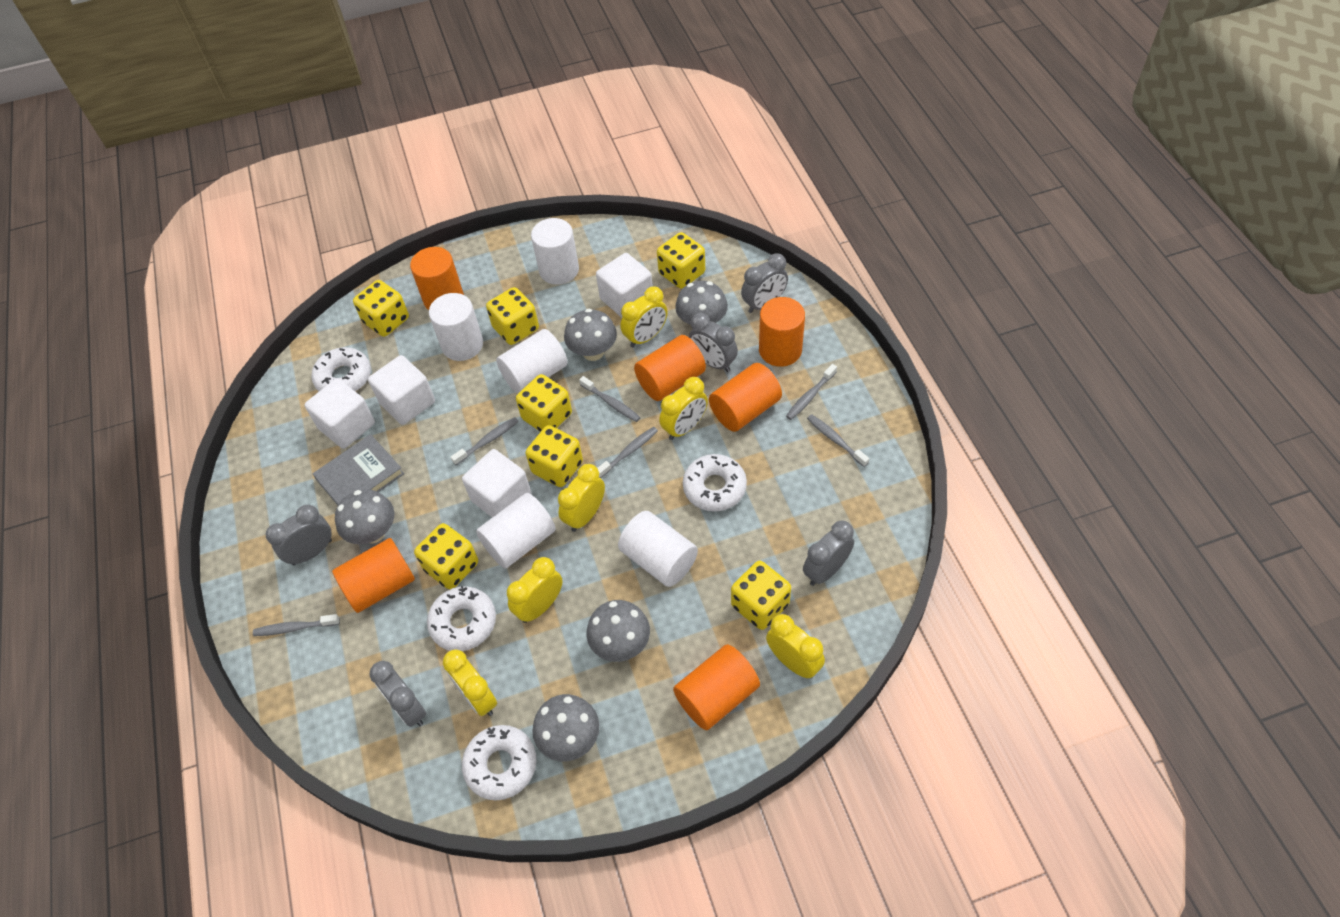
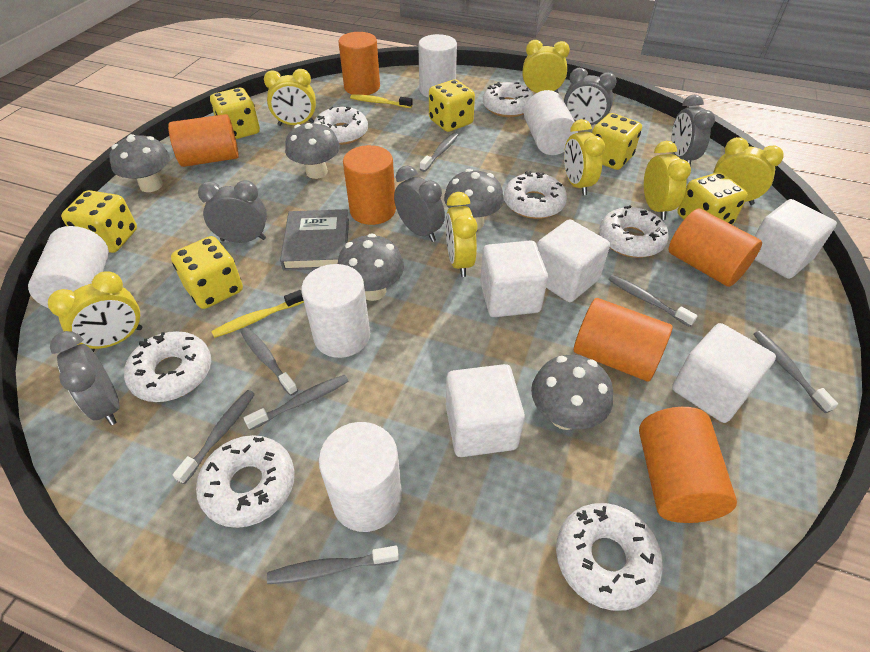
grey toothbrush: 6 -> 7
white cube: 4 -> 5
white donut: 4 -> 7
yellow clock: 6 -> 7
yellow dice: 7 -> 6
yellow toothbrush: 0 -> 2

